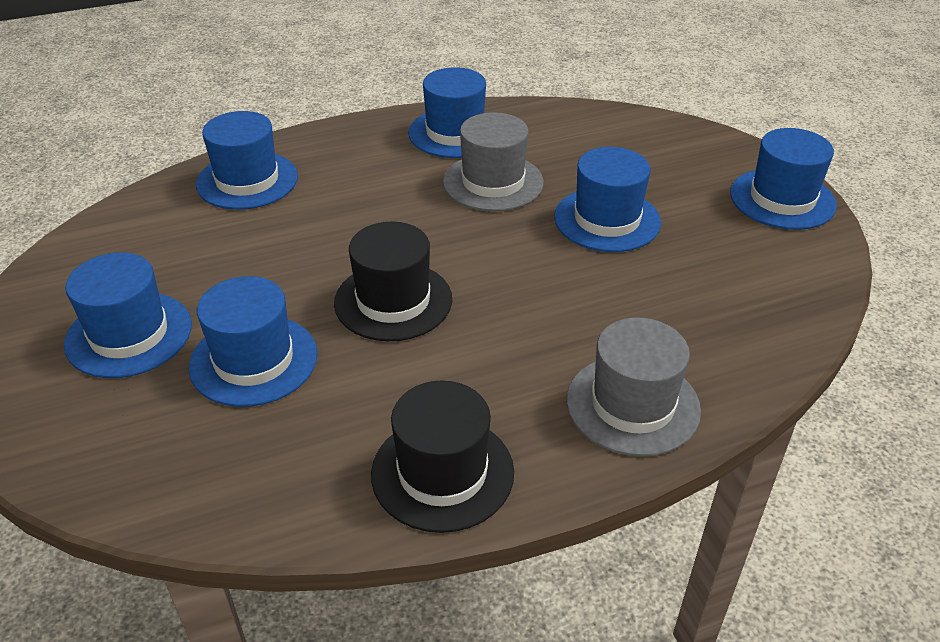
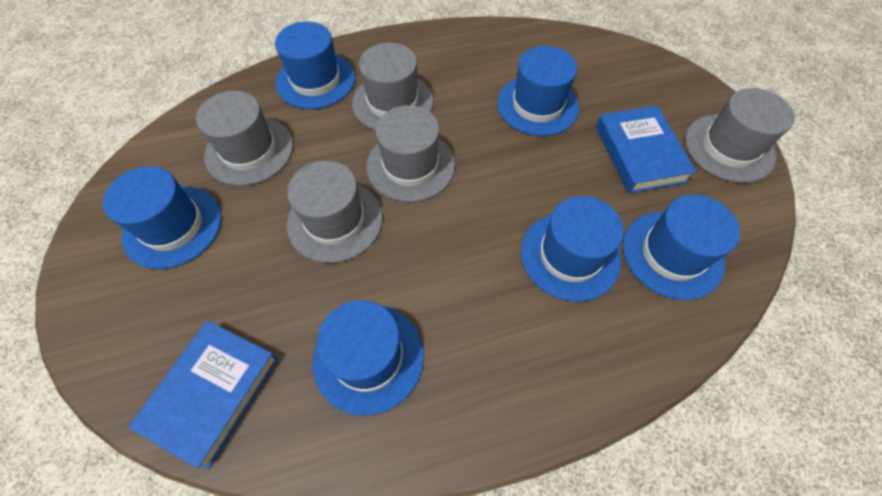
black hat: 2 -> 0
blue book: 0 -> 2
grey hat: 2 -> 5

